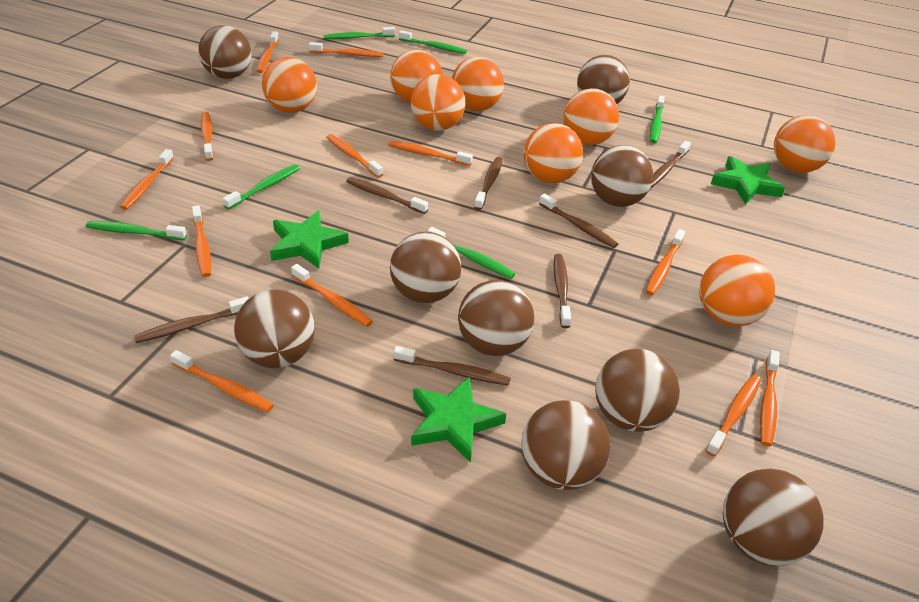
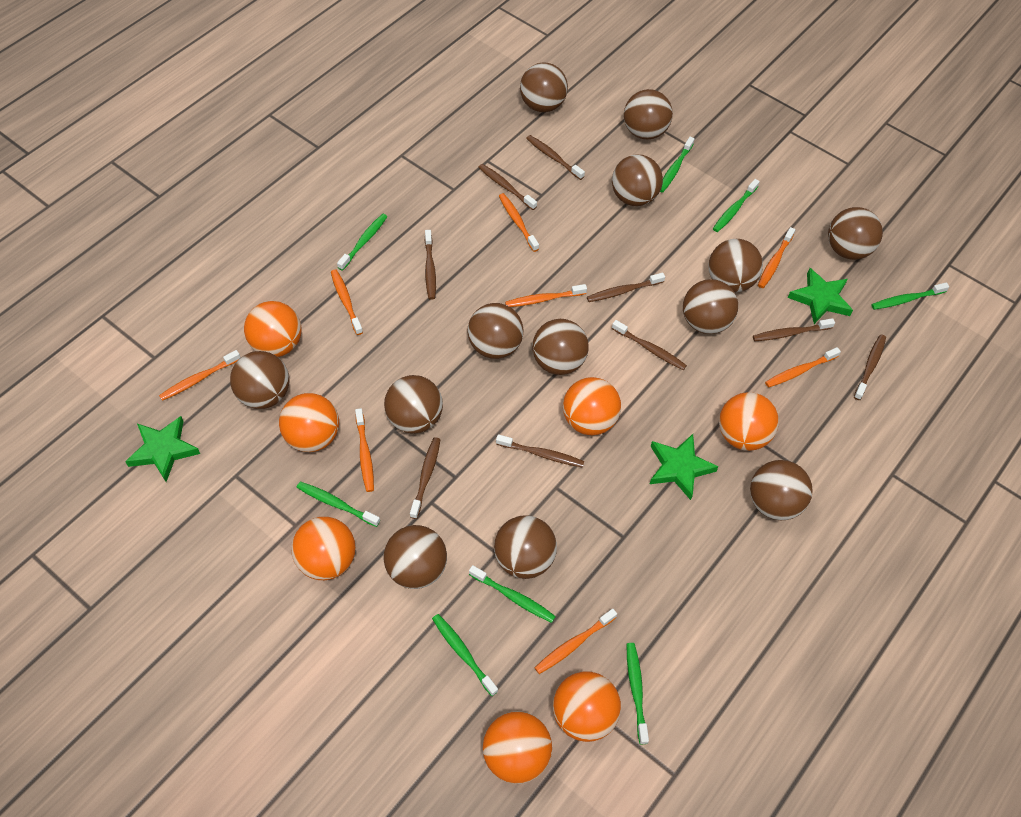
brown ball: 9 -> 13
brown toothbrush: 7 -> 9
green toothbrush: 6 -> 8
orange ball: 8 -> 7
orange toothbrush: 12 -> 8

